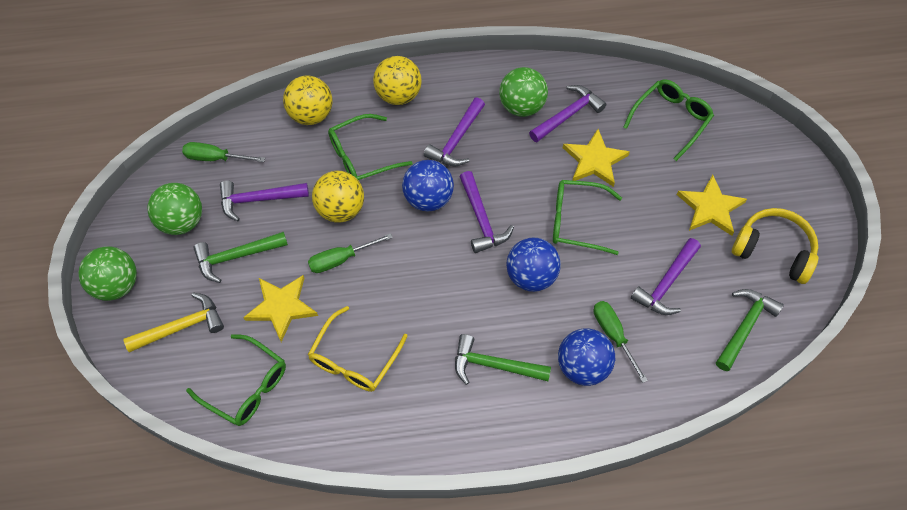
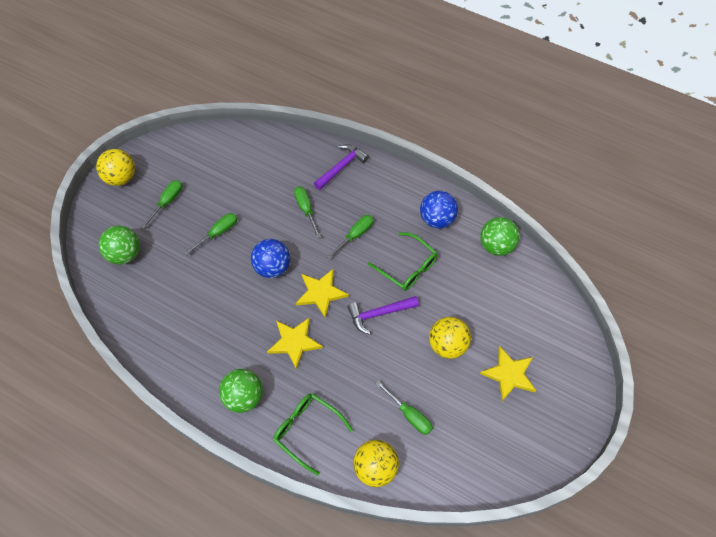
blue ball: 3 -> 2
green glasses: 4 -> 2
green hammer: 3 -> 0
green screwdriver: 3 -> 5
purple hammer: 5 -> 2
yellow glasses: 1 -> 0
yellow hammer: 1 -> 0
yellow headphones: 1 -> 0

